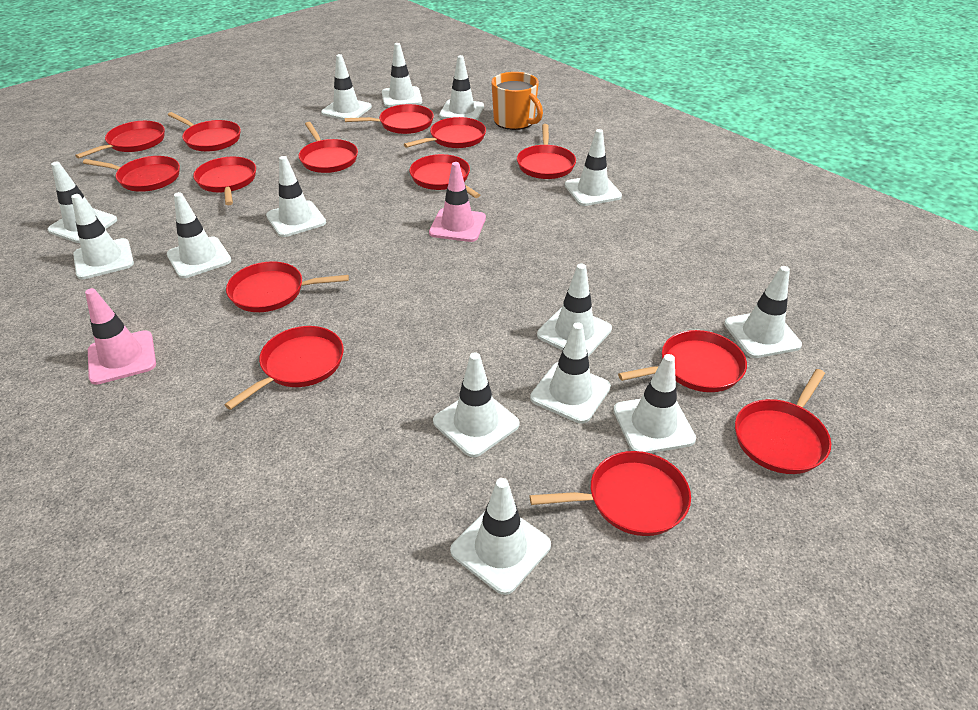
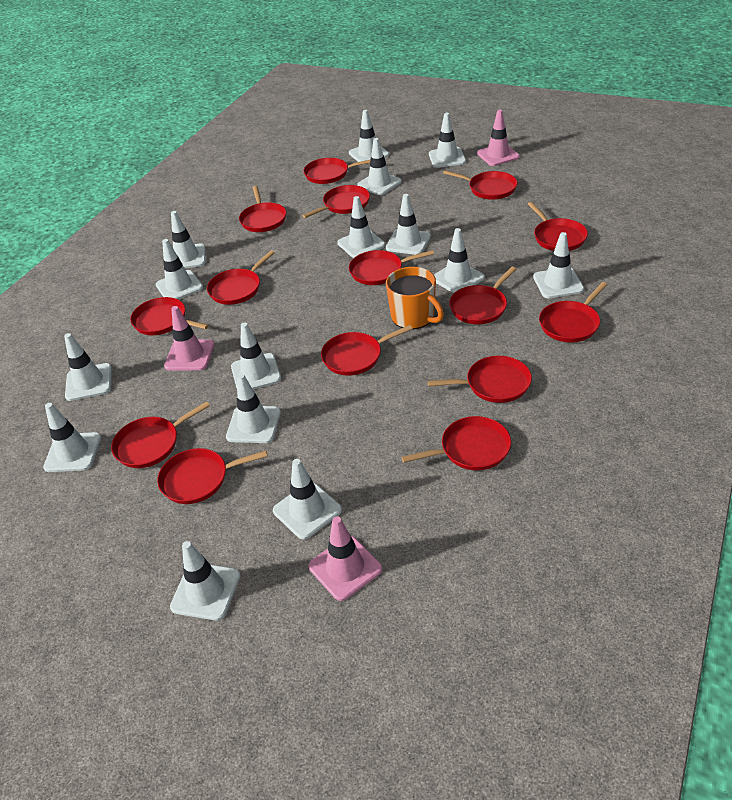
pink traffic cone: 2 -> 3
red pan: 14 -> 15
white traffic cone: 14 -> 15

